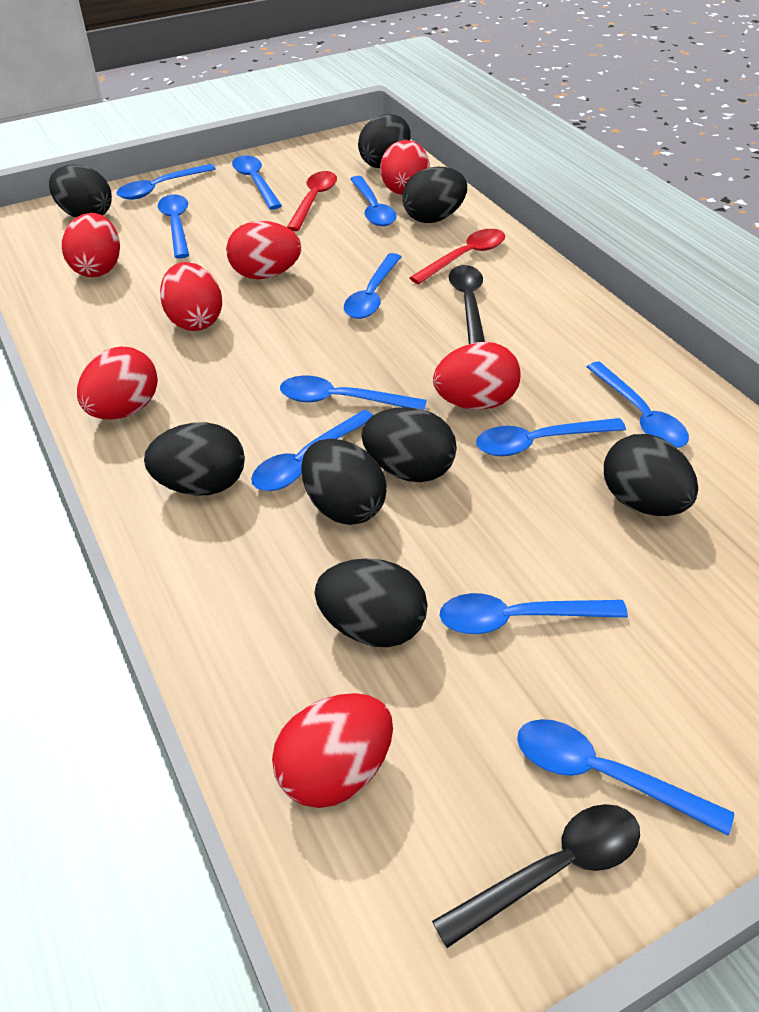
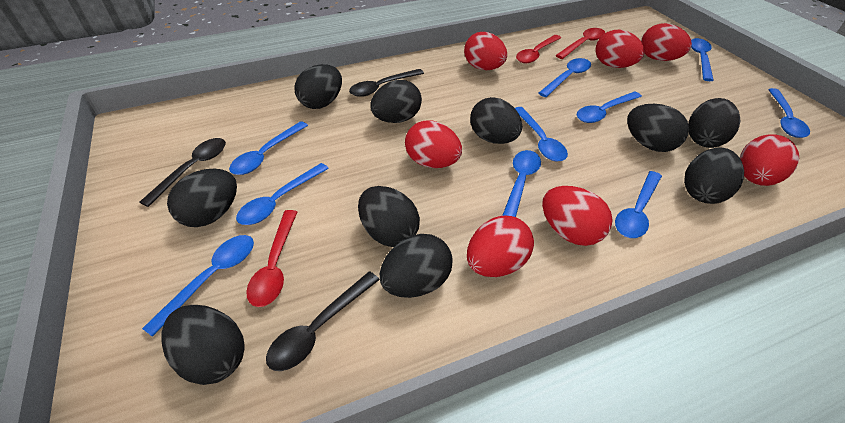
black egg: 8 -> 10
black spoon: 2 -> 3
blue spoon: 11 -> 10
red spoon: 2 -> 3

